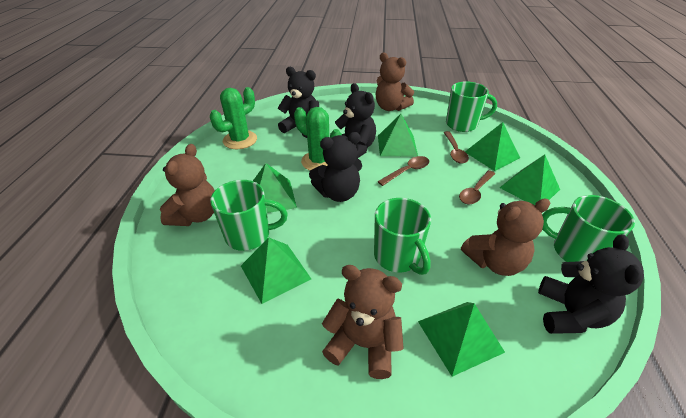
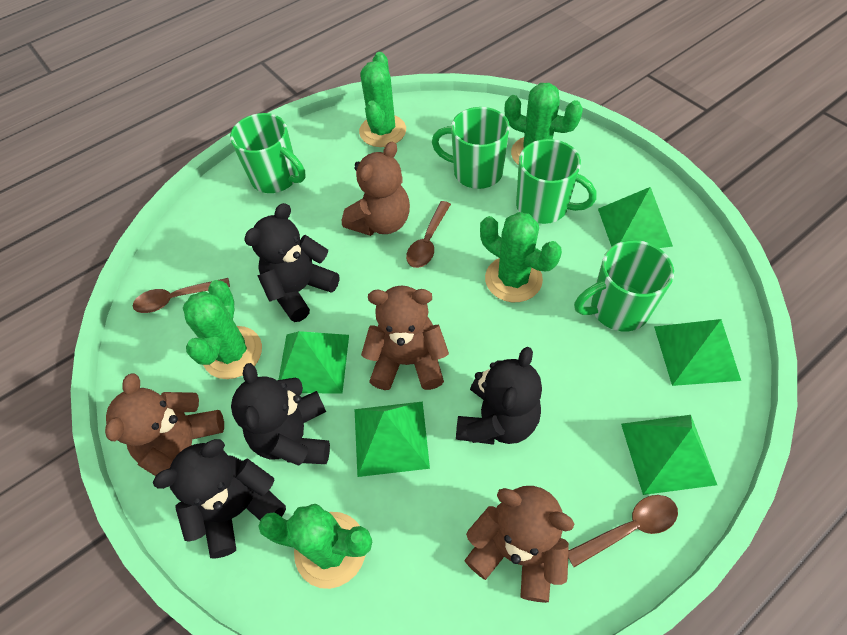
green cactus: 2 -> 5
green pyramid: 6 -> 5

